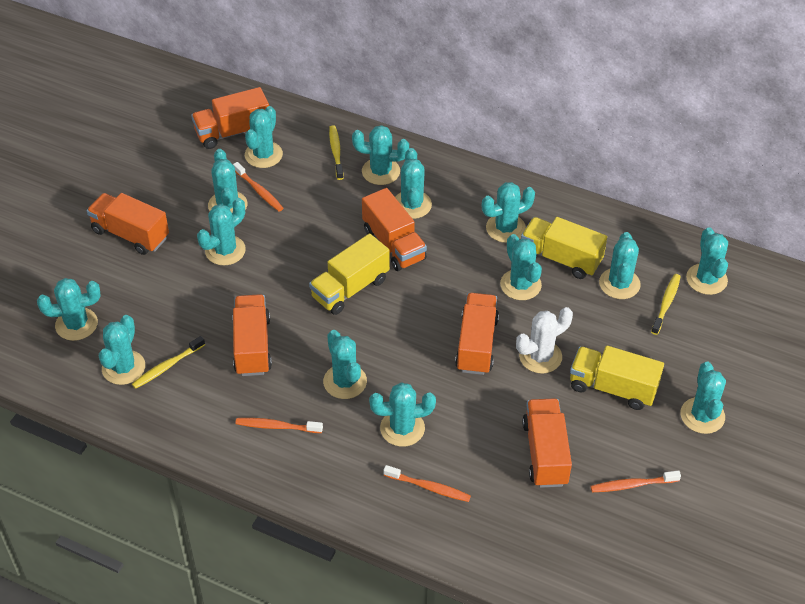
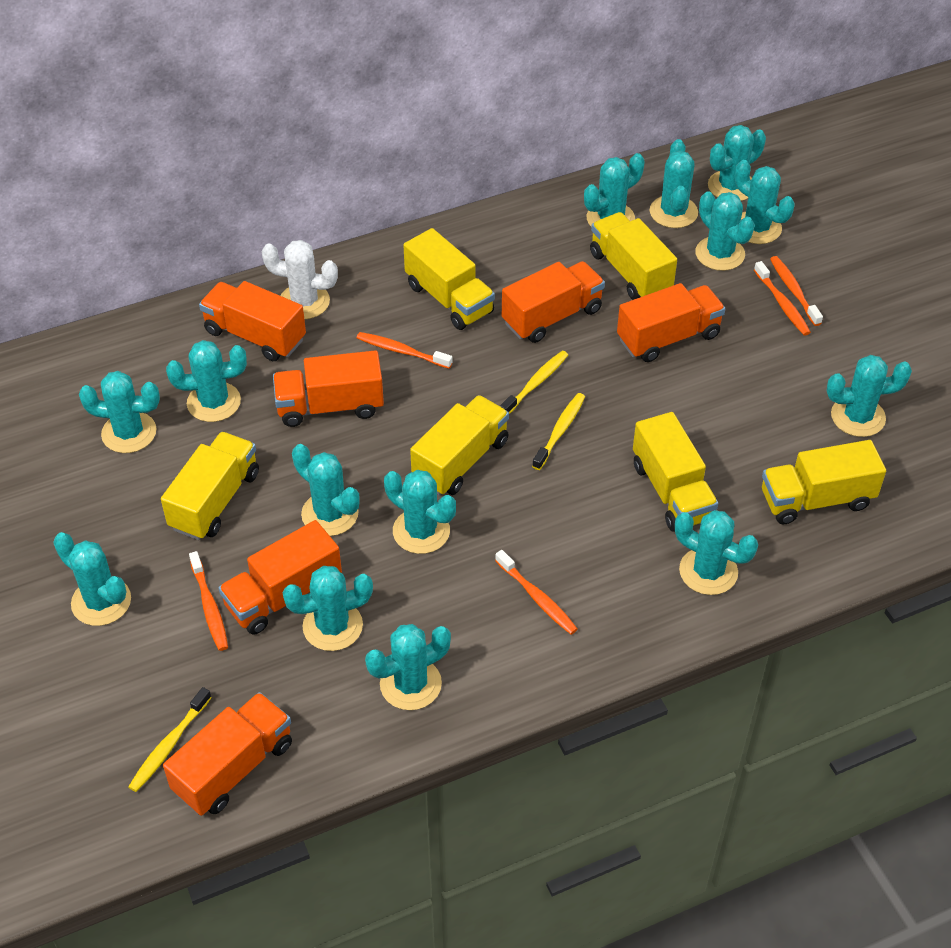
orange toothbrush: 4 -> 5
yellow truck: 3 -> 6

